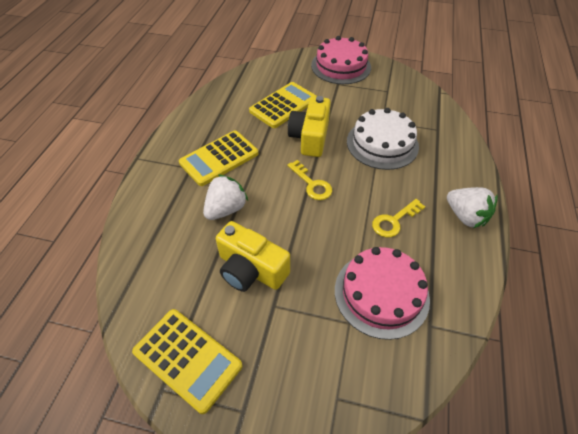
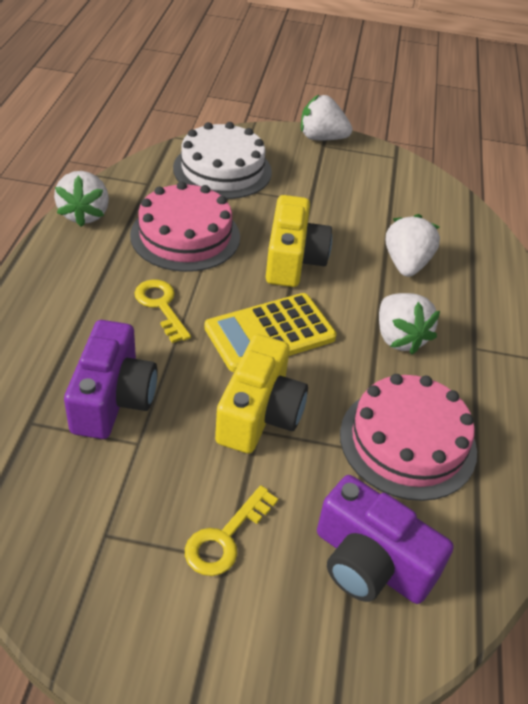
purple camera: 0 -> 2
white strawberry: 2 -> 4
yellow calculator: 3 -> 1

